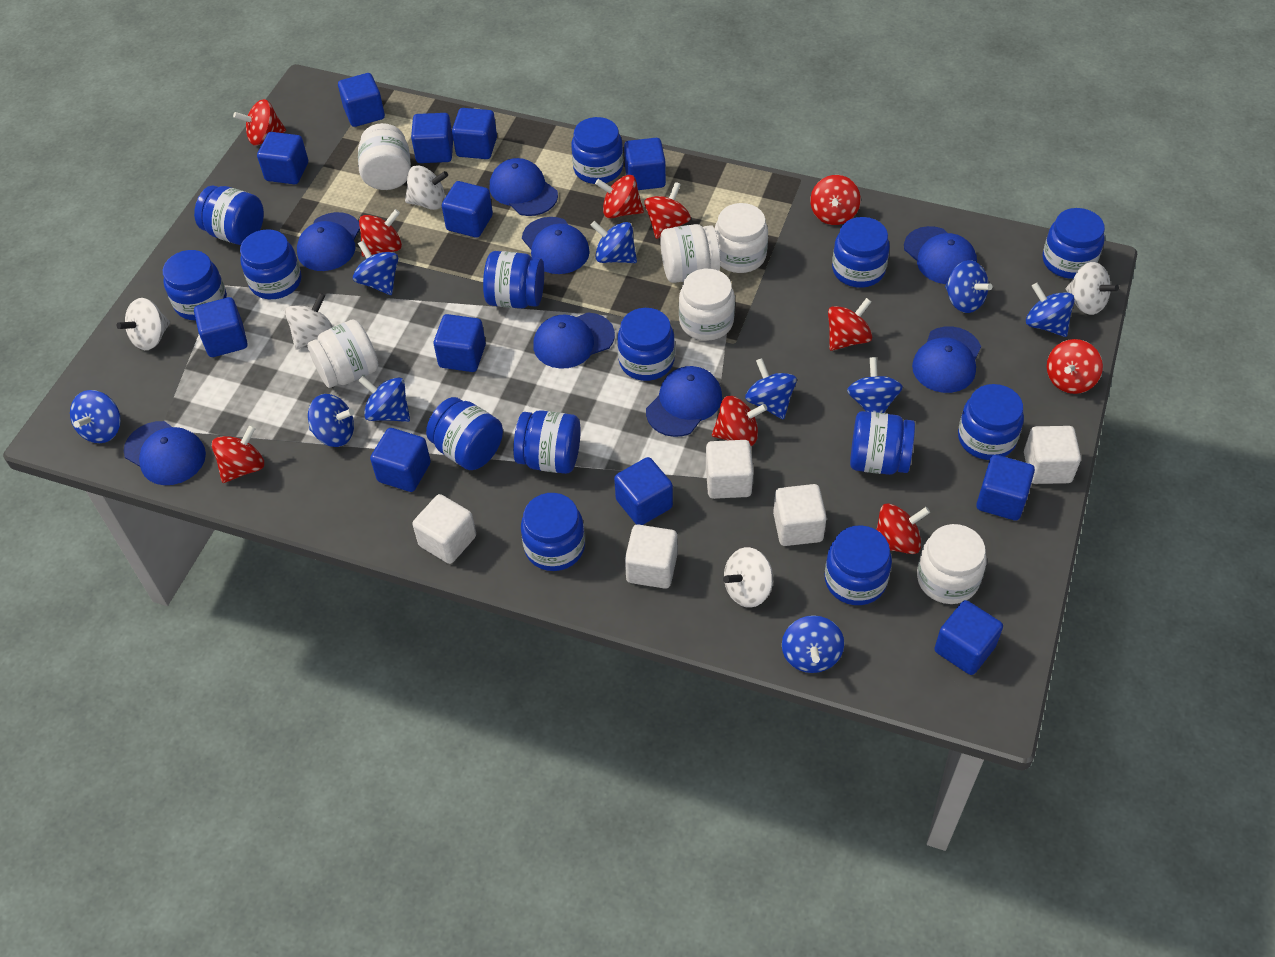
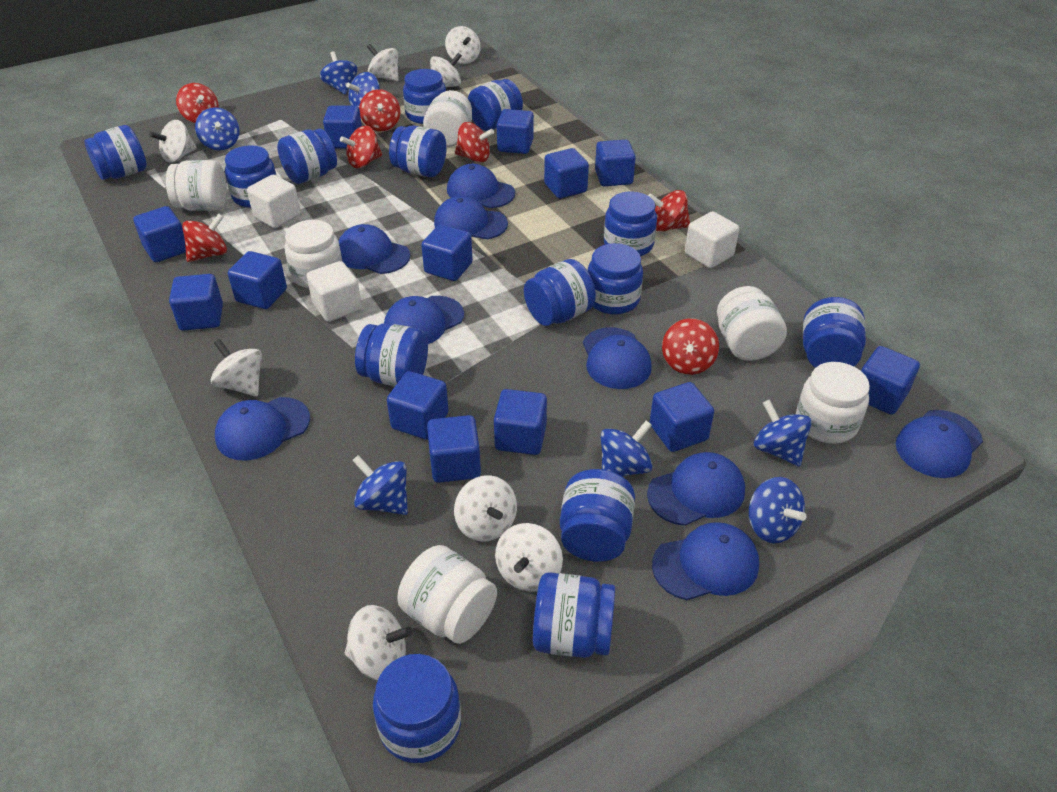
blue cap: 8 -> 9
blue cube: 12 -> 13
blue spinning top: 10 -> 7
red spinning top: 10 -> 7
white cube: 5 -> 3
white spinning top: 5 -> 8

